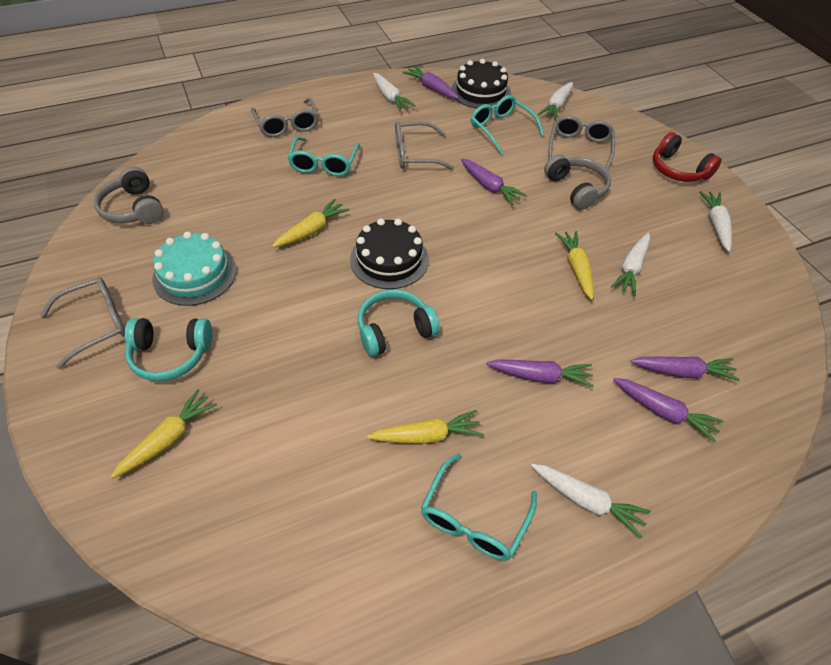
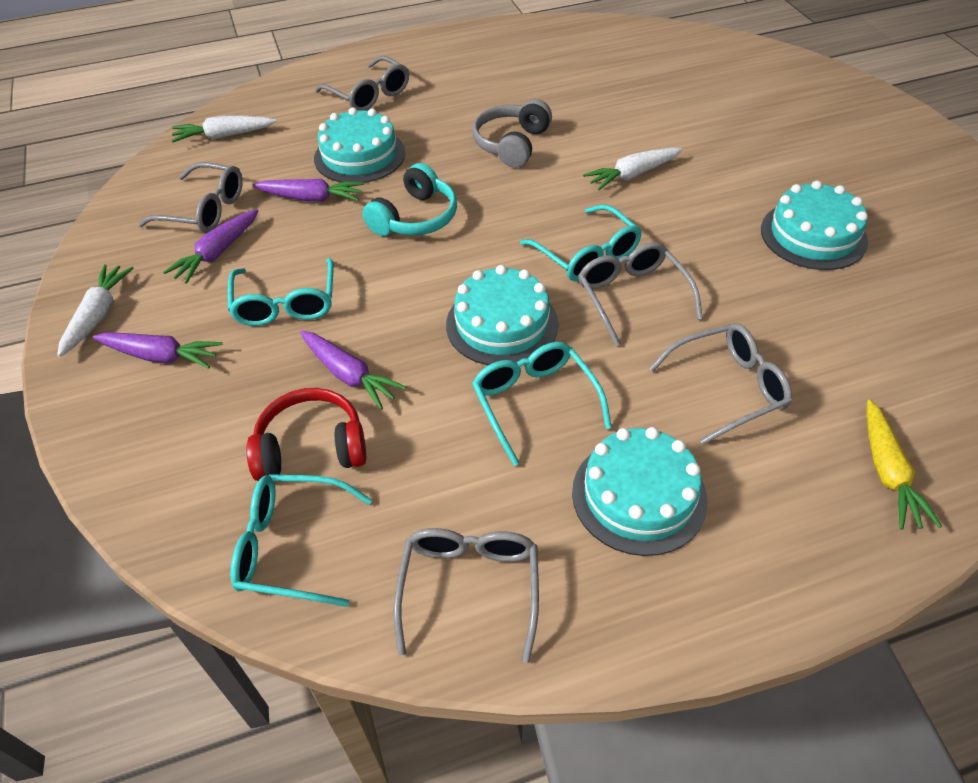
black cake: 2 -> 0
grey glasses: 4 -> 5
grey headphones: 2 -> 1
purple carrot: 5 -> 4
turquoise cake: 1 -> 4
turquoise glasses: 3 -> 4
turquoise headphones: 2 -> 1
white carrot: 5 -> 3
yellow carrot: 4 -> 1

